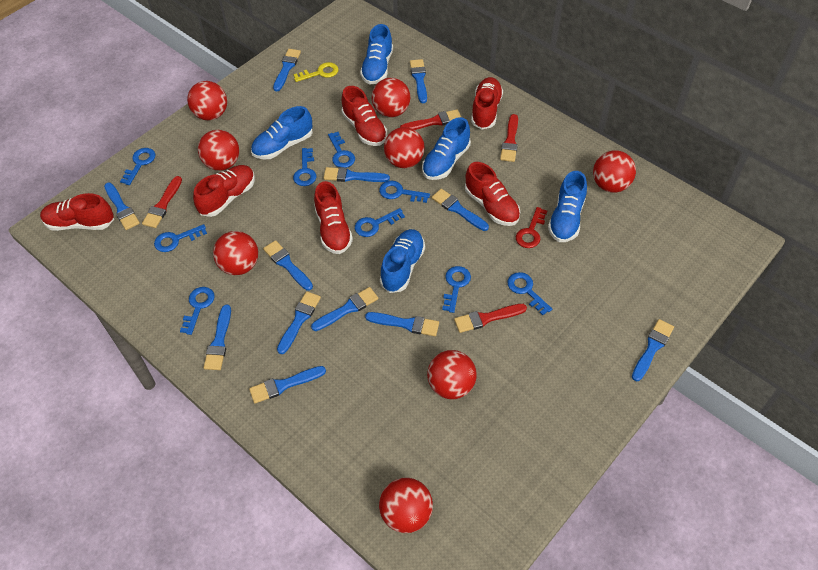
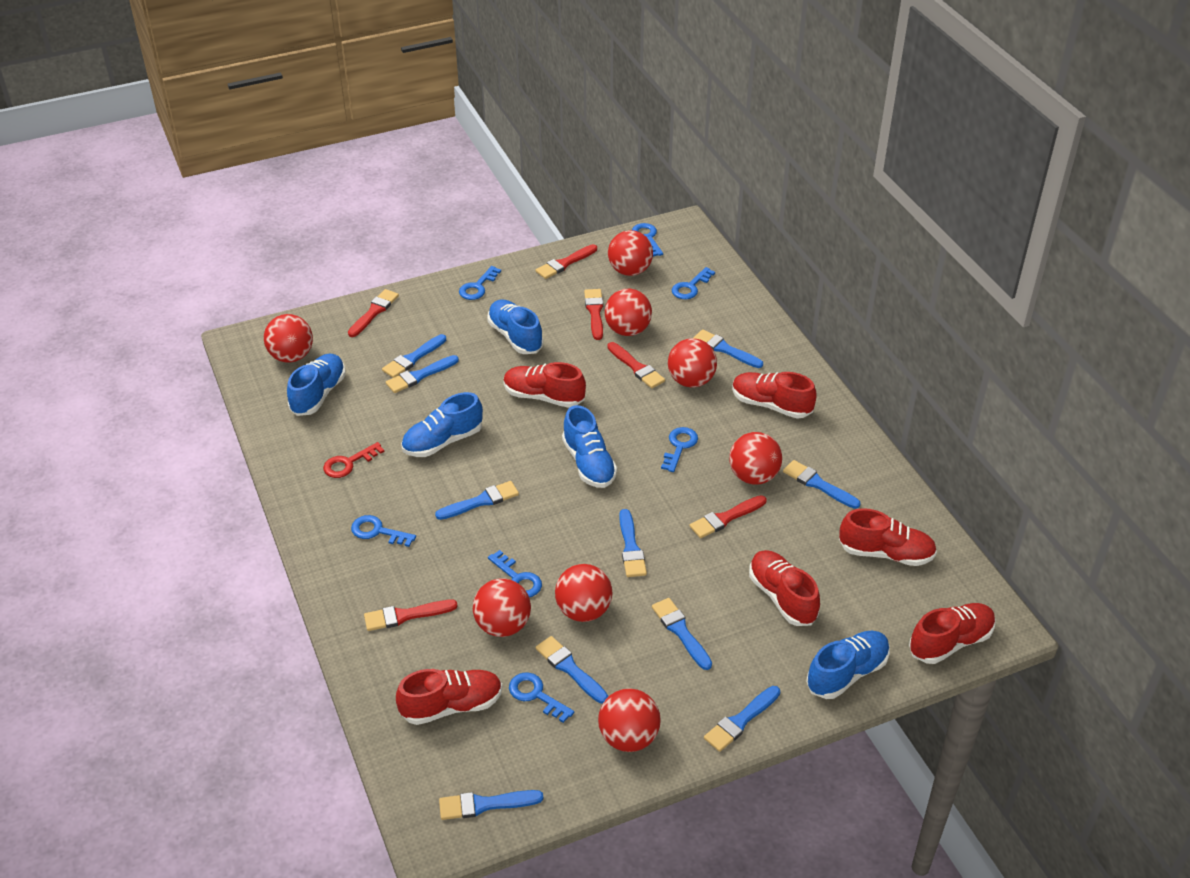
blue brush: 12 -> 10
blue key: 9 -> 7
red brush: 4 -> 6
yellow key: 1 -> 0

